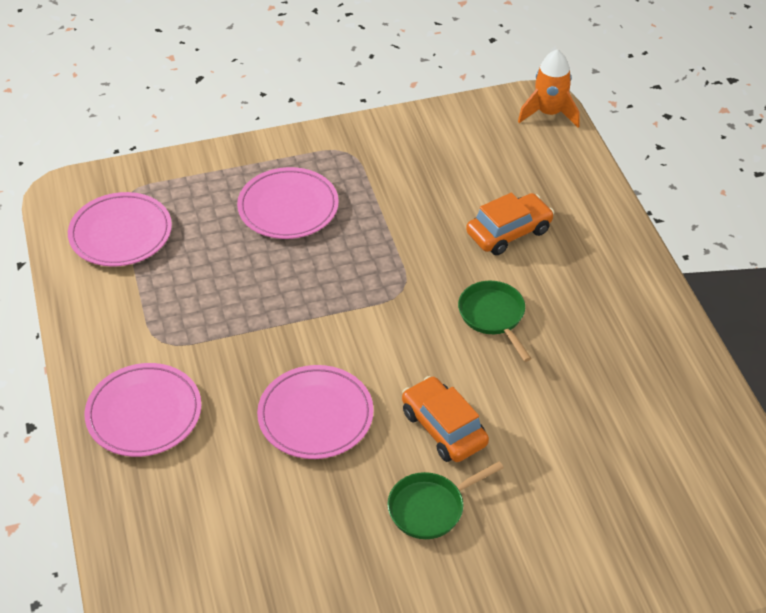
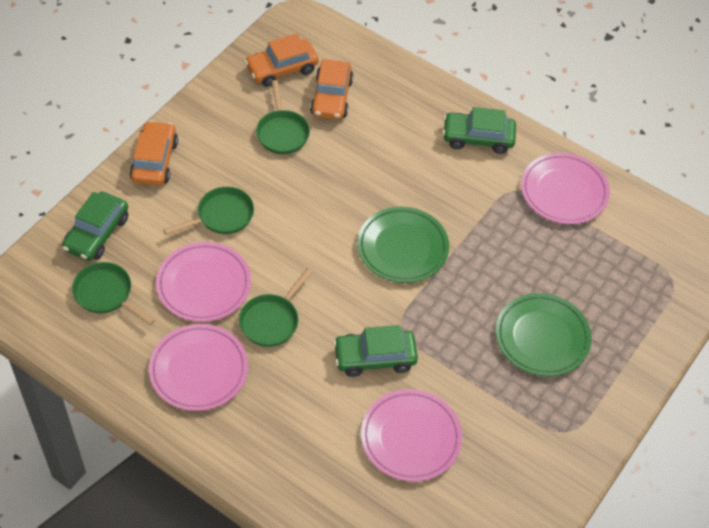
green car: 0 -> 3
green pan: 2 -> 4
green plate: 0 -> 2
orange car: 2 -> 3
orange rocket: 1 -> 0

